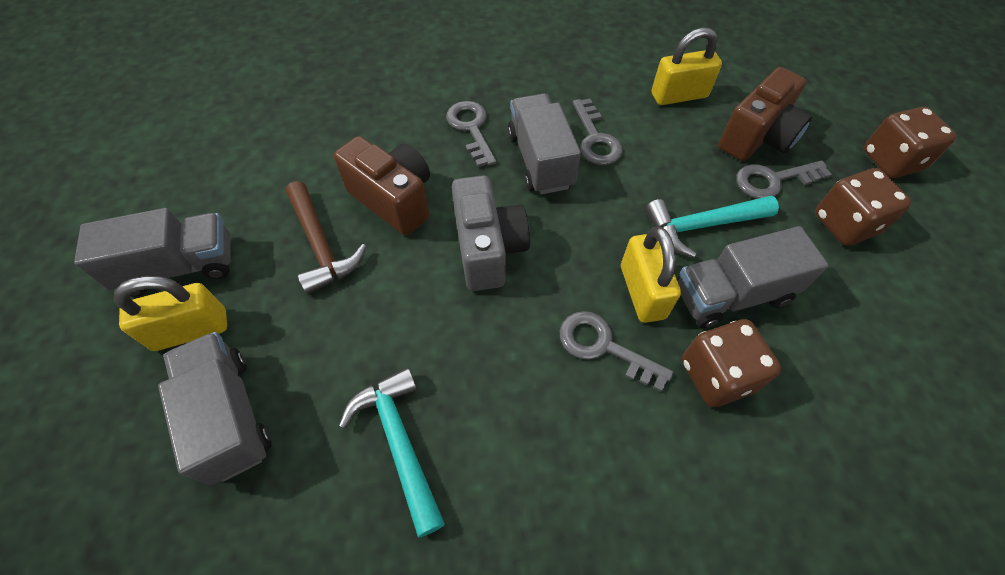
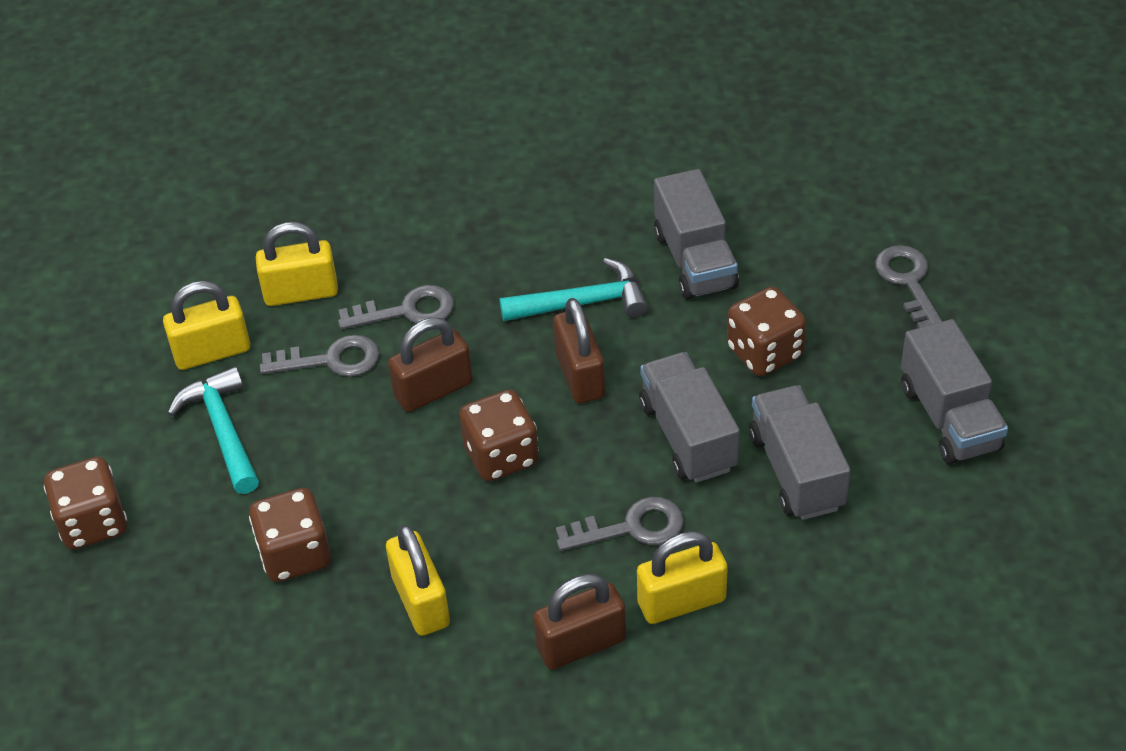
brown camera: 2 -> 0
brown dice: 3 -> 4
brown hammer: 1 -> 0
brown padlock: 0 -> 3
grey camera: 1 -> 0
yellow padlock: 3 -> 4

